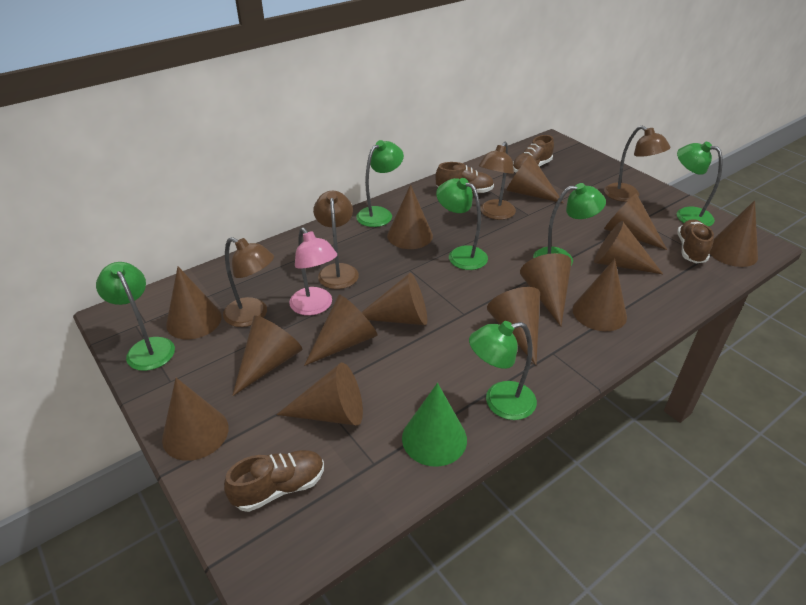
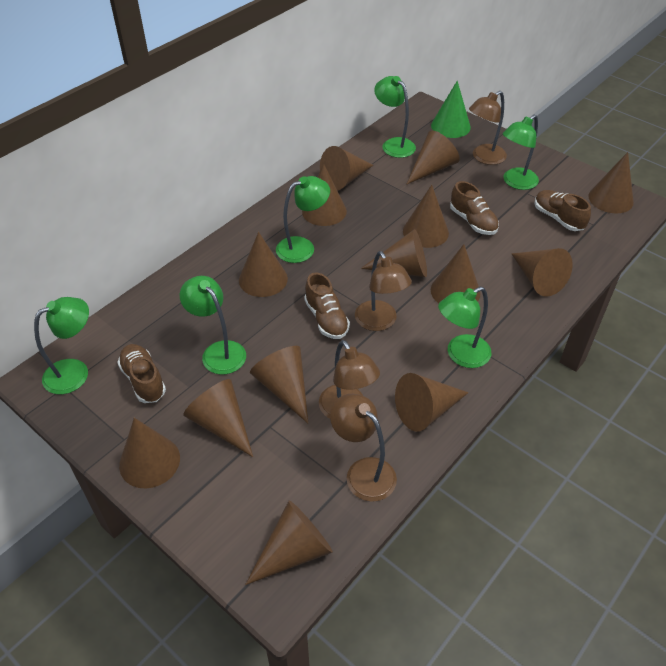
pink lamp: 1 -> 0

